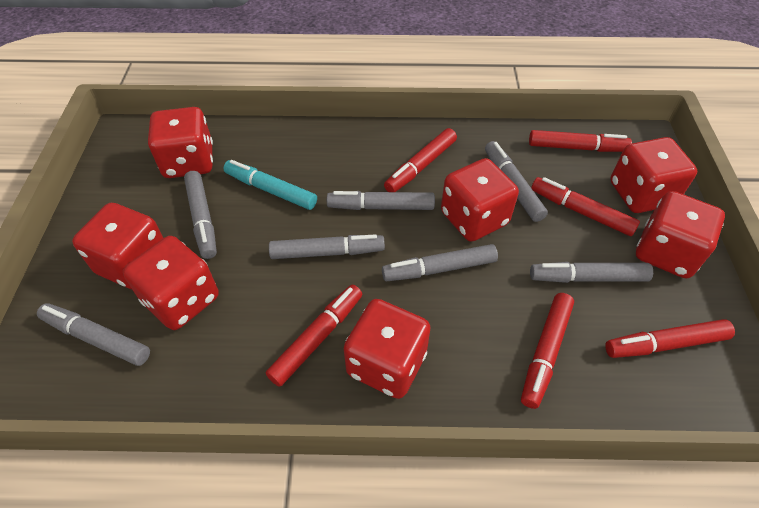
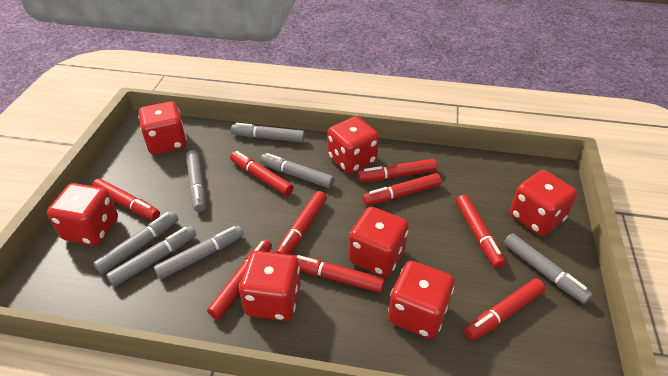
red marker: 6 -> 9
turquoise marker: 1 -> 0

